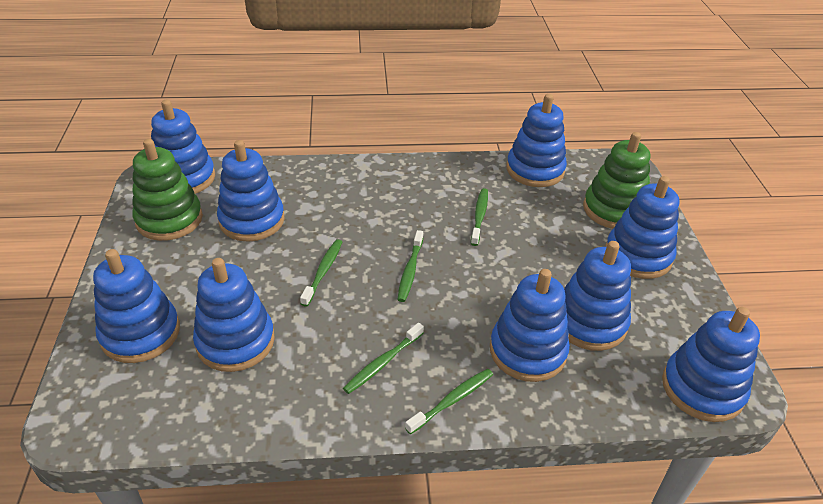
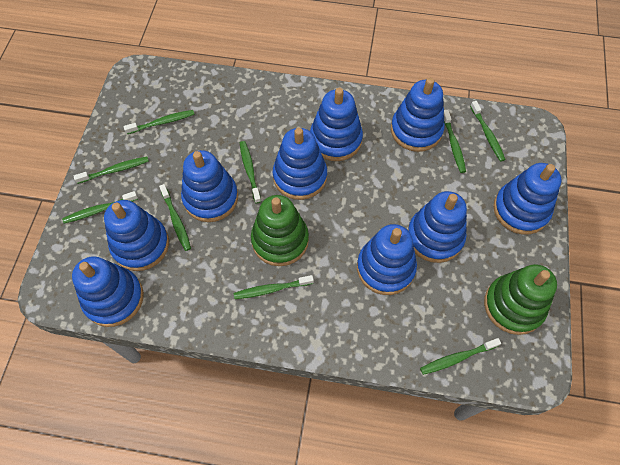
green toothbrush: 5 -> 9

